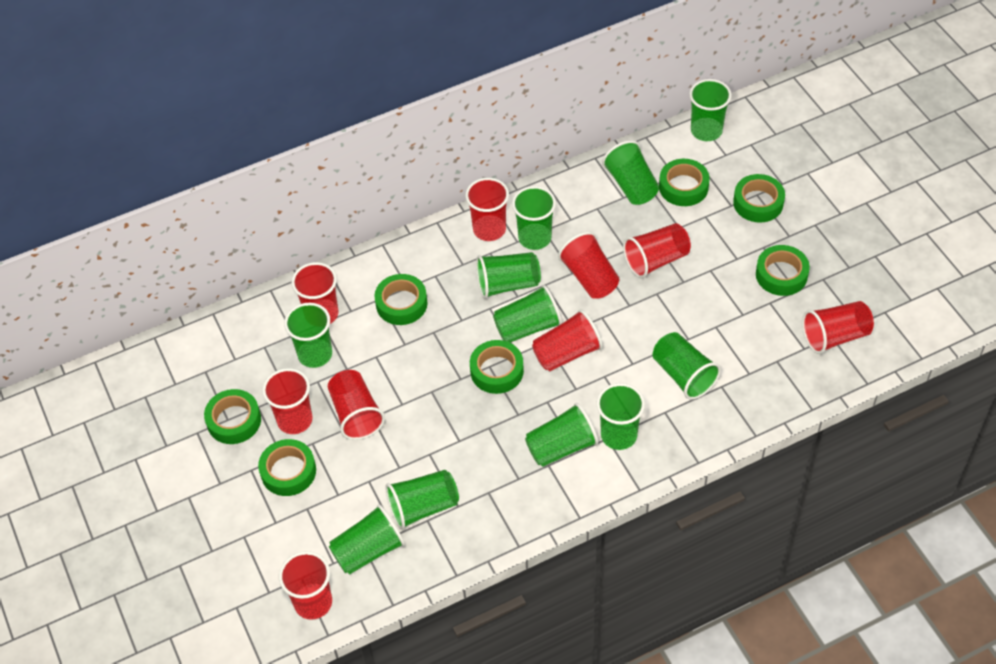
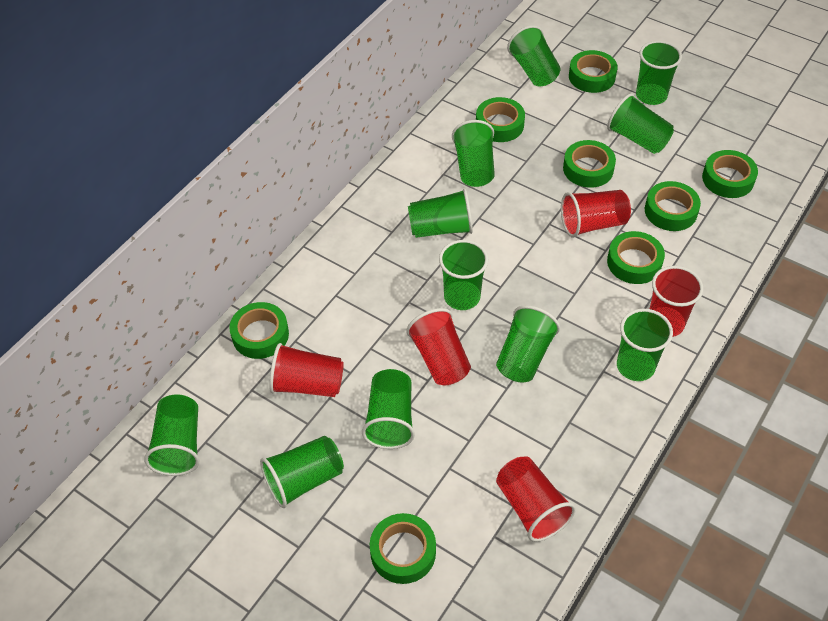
green tape: 7 -> 8
red cup: 9 -> 5

